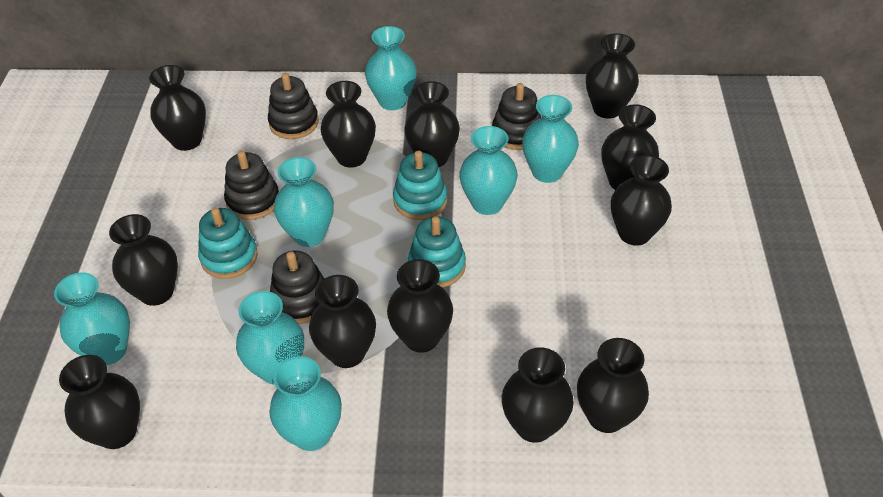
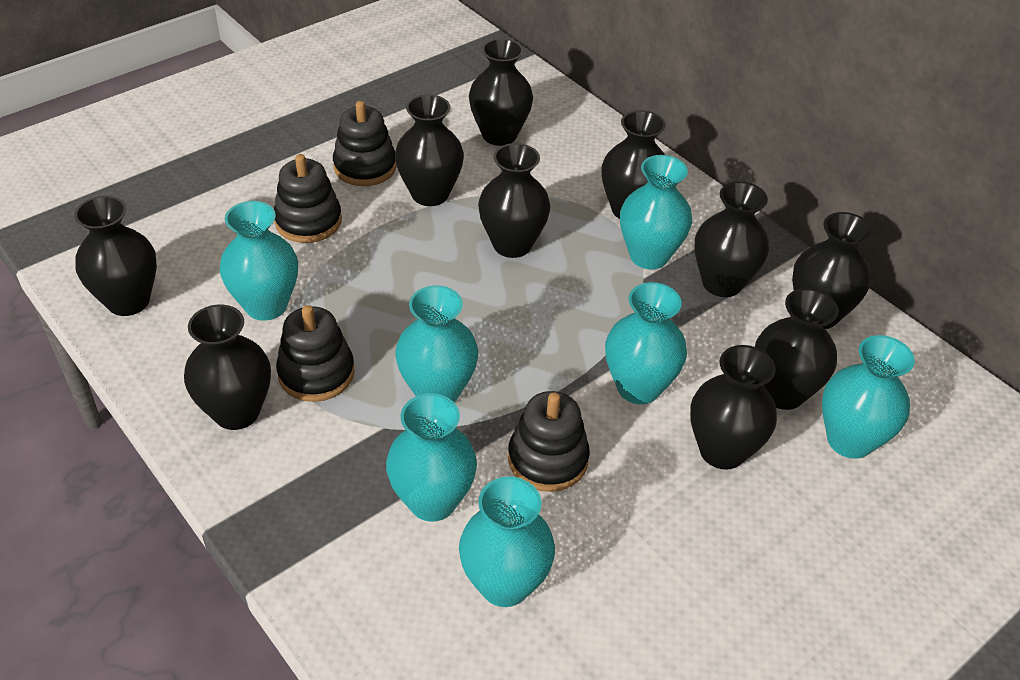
black vase: 12 -> 10
turquoise stacking toy: 3 -> 0

